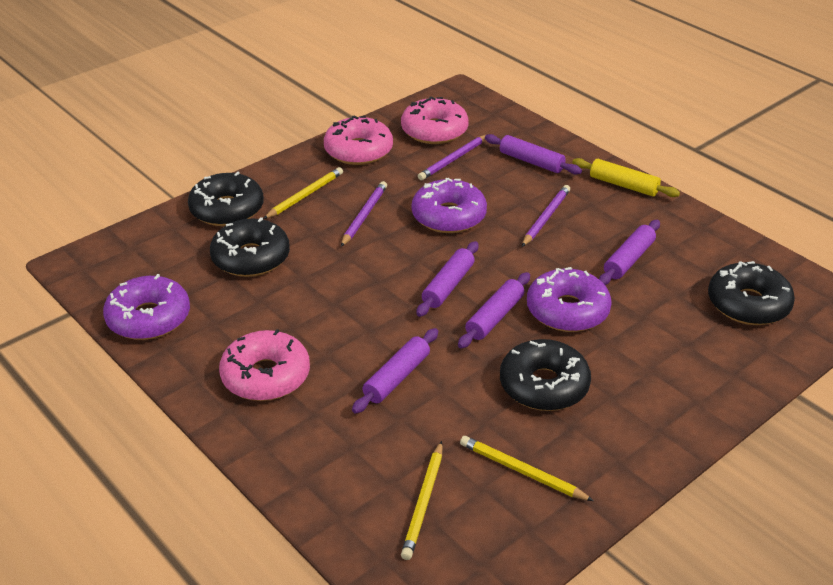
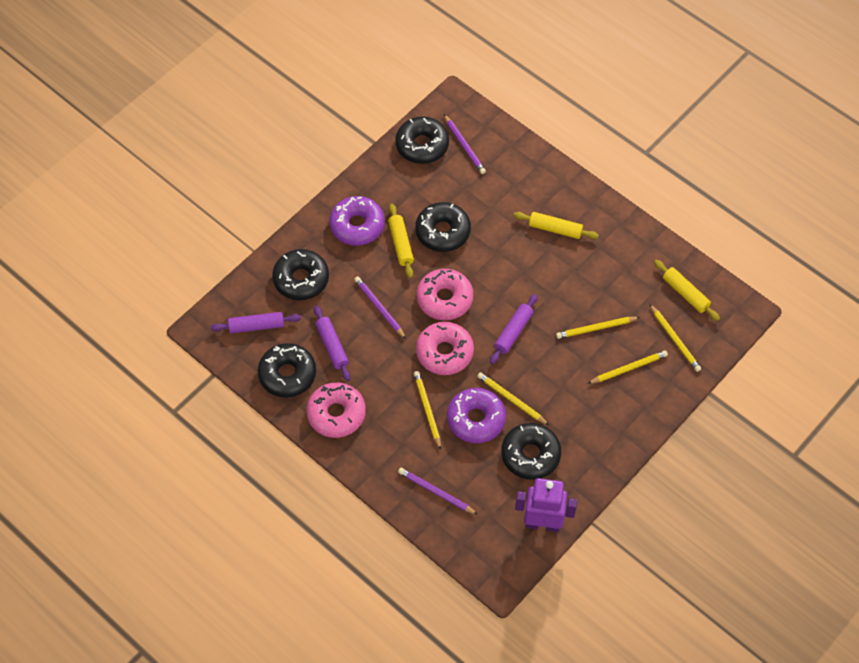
black donut: 4 -> 5
purple donut: 3 -> 2
purple robot: 0 -> 1
purple rolling pin: 5 -> 3
yellow pencil: 3 -> 5
yellow rolling pin: 1 -> 3

